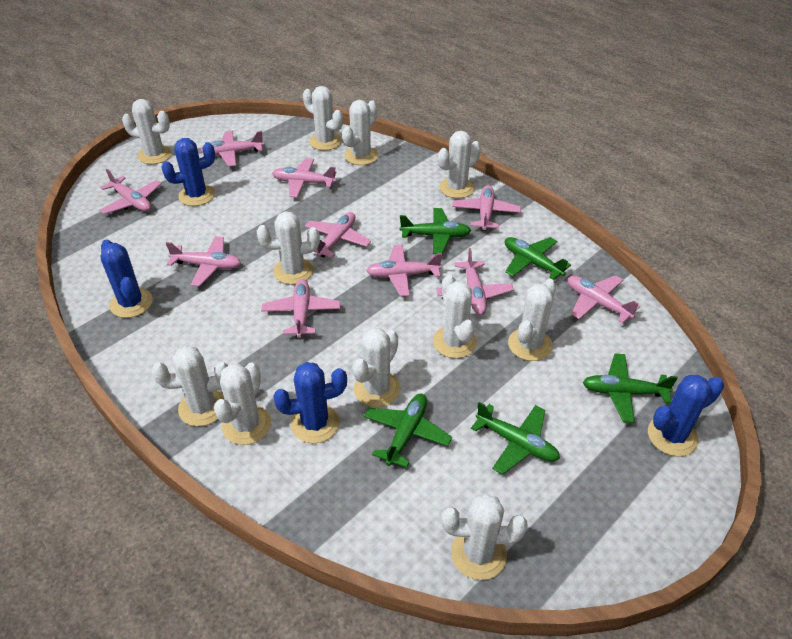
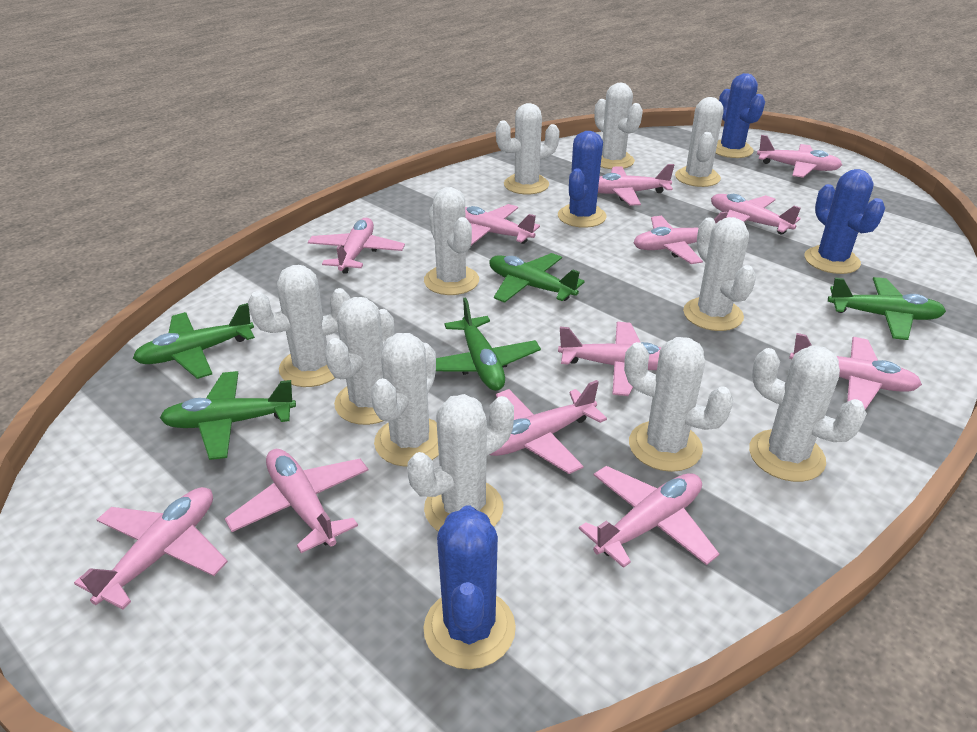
pink plane: 10 -> 12

